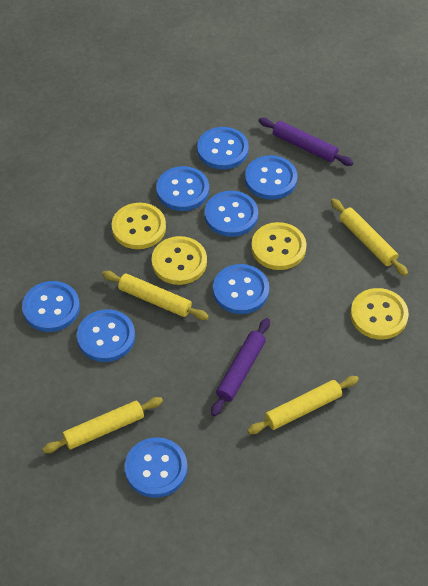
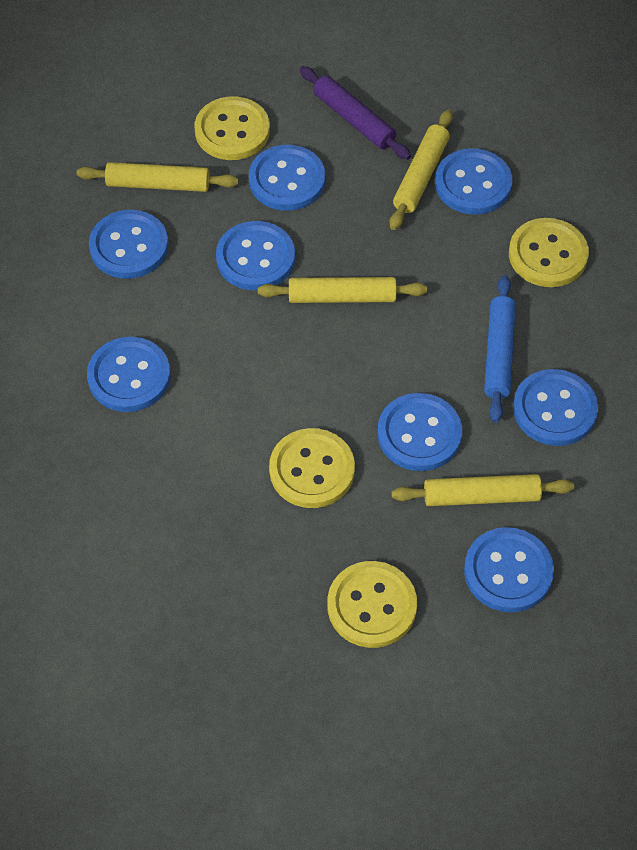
blue rolling pin: 0 -> 1
purple rolling pin: 2 -> 1

